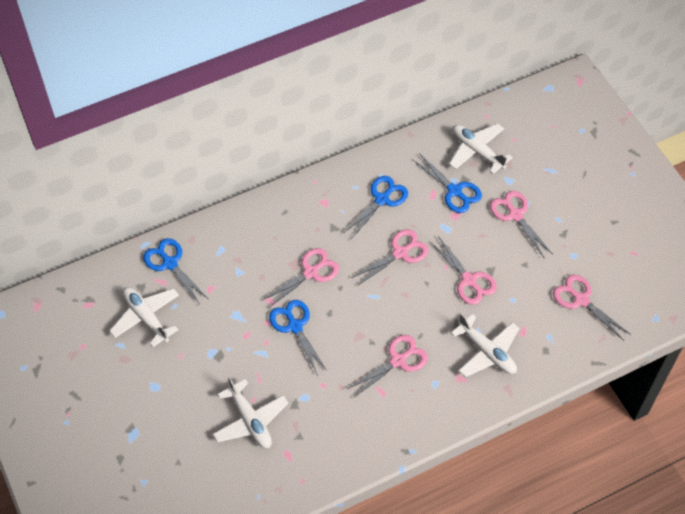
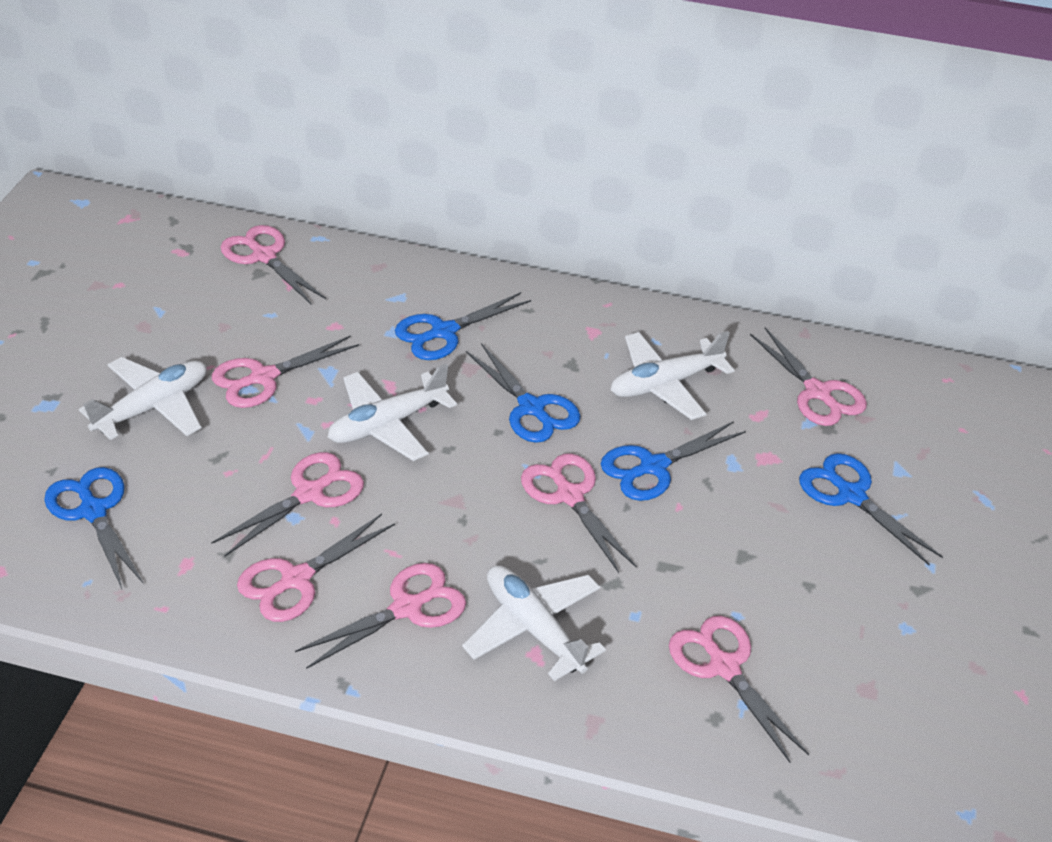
blue scissors: 4 -> 5
pink scissors: 6 -> 8

